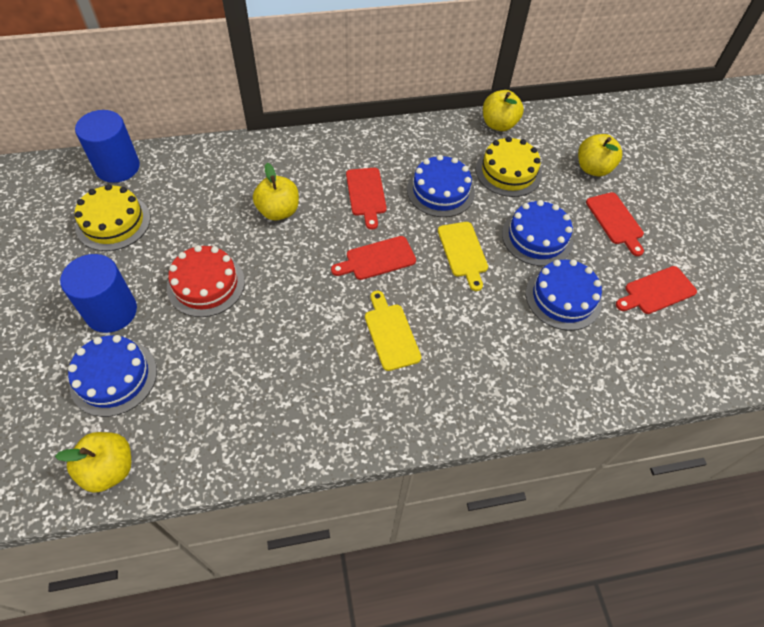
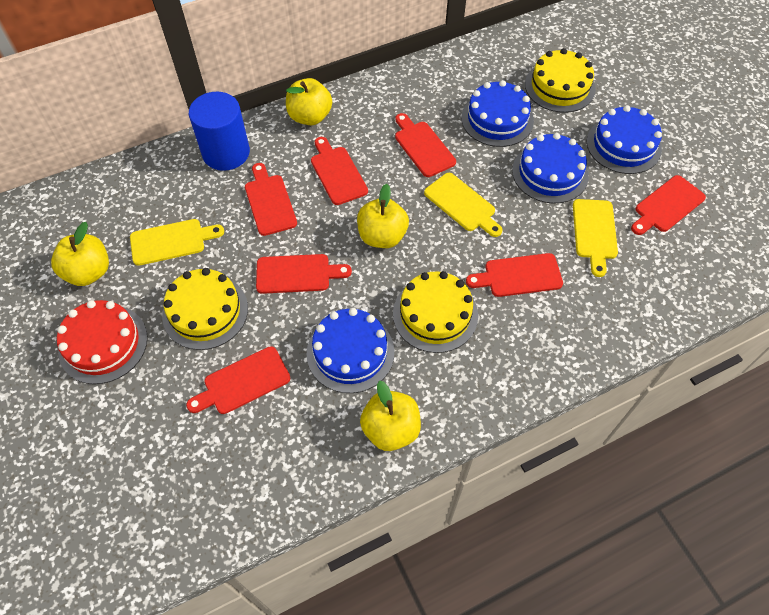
blue cylinder: 2 -> 1
red cutting board: 4 -> 7
yellow cake: 2 -> 3
yellow cutting board: 2 -> 3

